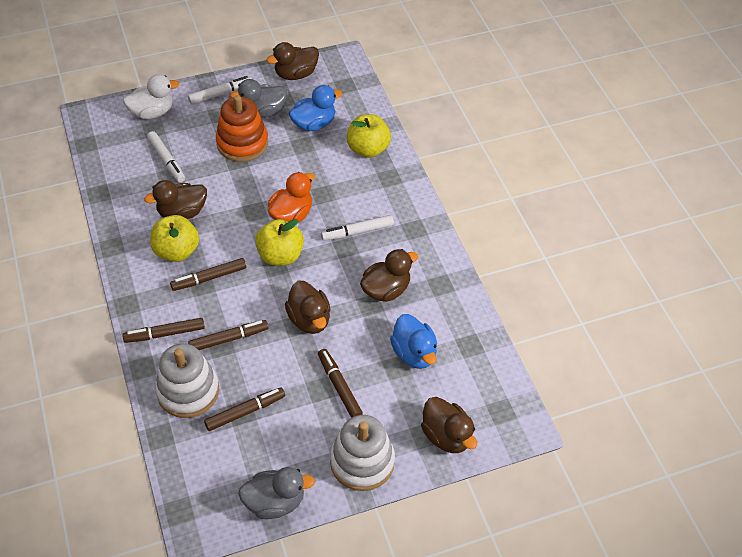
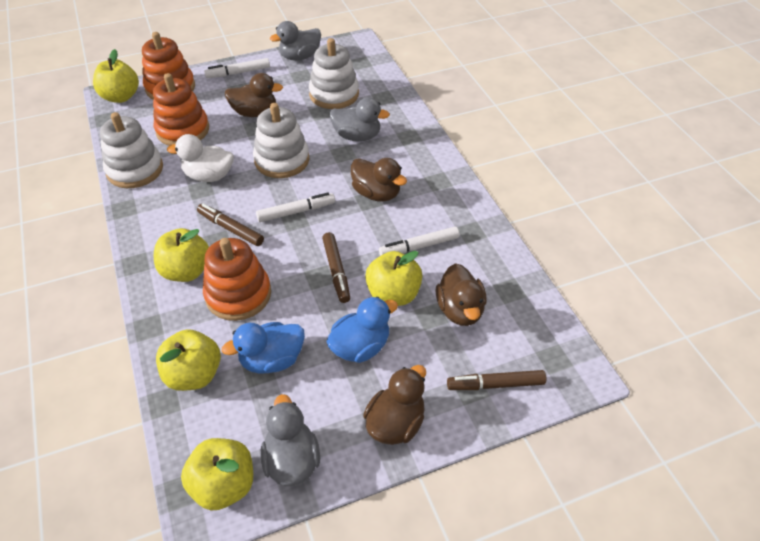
brown duck: 5 -> 4
brown marker: 5 -> 3
grey duck: 2 -> 3
orange duck: 1 -> 0
orange stacking toy: 1 -> 3
white stacking toy: 2 -> 3
yellow apple: 3 -> 5

